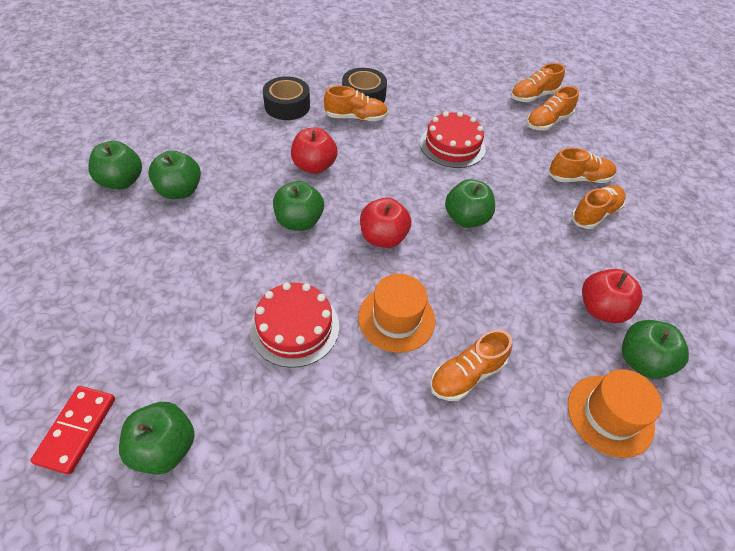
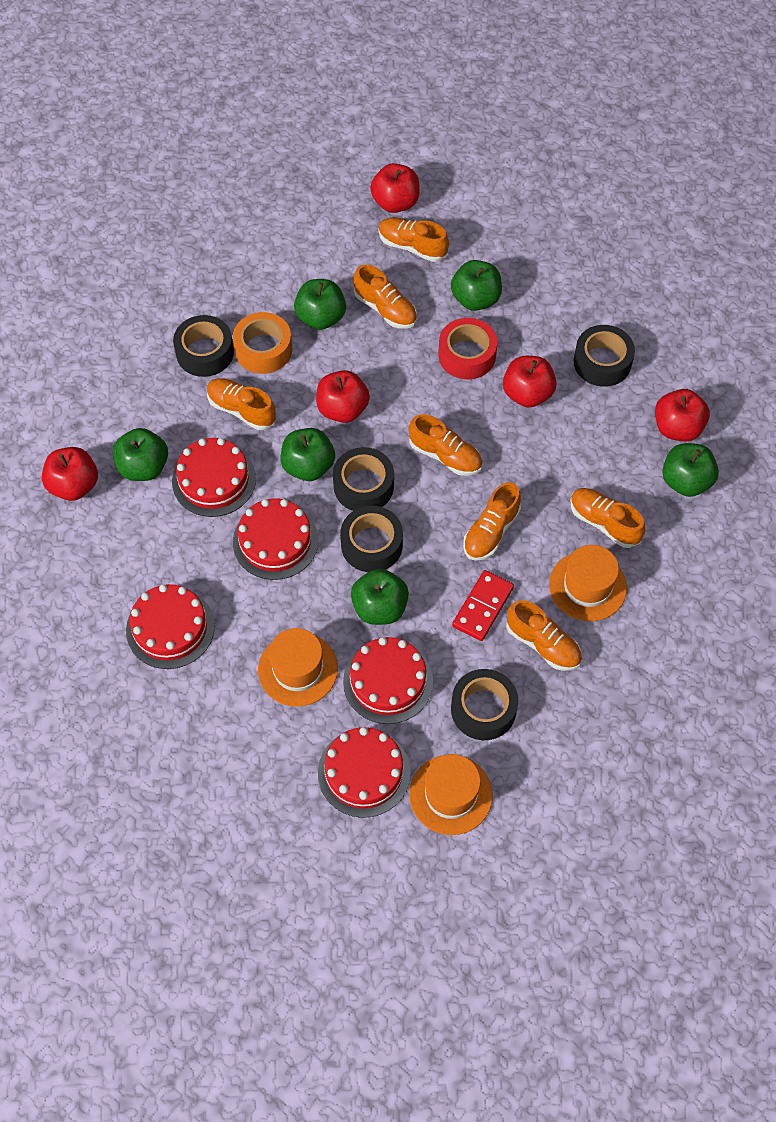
black tape: 2 -> 5
orange hat: 2 -> 3
orange shoe: 6 -> 7
orange tape: 0 -> 1
red apple: 3 -> 5
red cake: 2 -> 5
red tape: 0 -> 1

